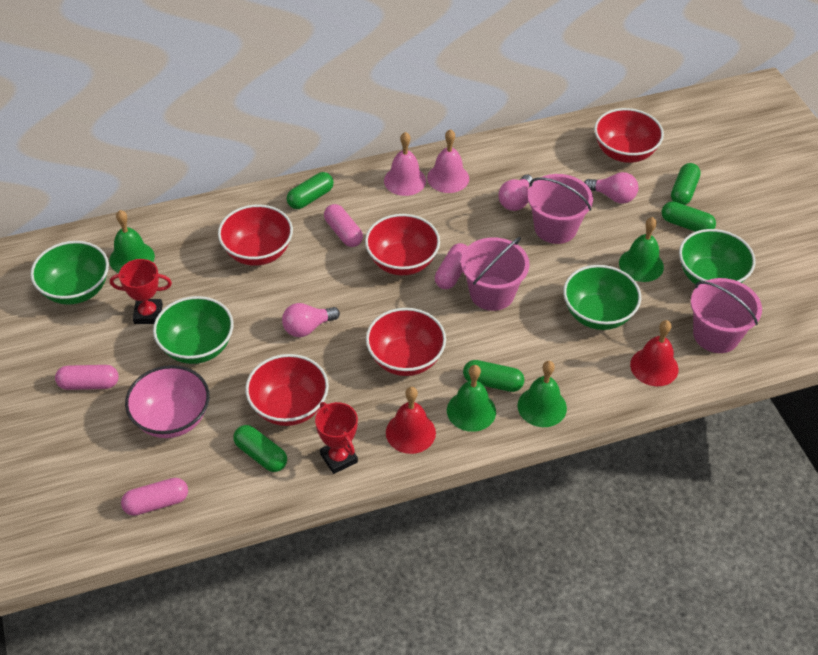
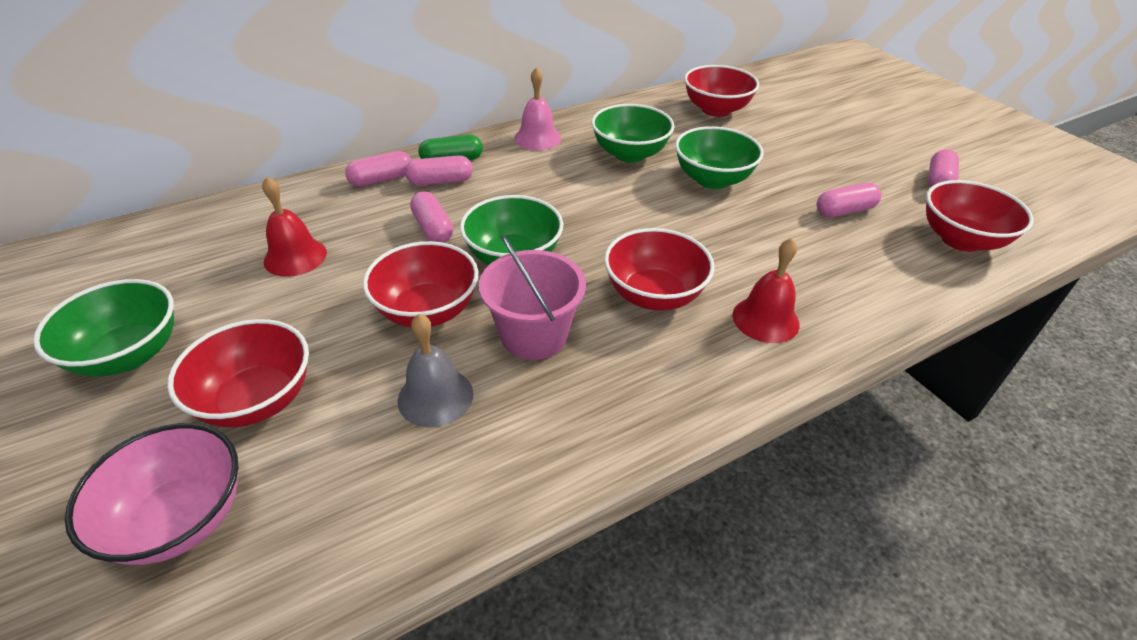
green bell: 4 -> 0
green capsule: 5 -> 1
grey bell: 0 -> 1
pink bell: 2 -> 1
pink bucket: 3 -> 1
pink capsule: 4 -> 5
pink light bulb: 3 -> 0
red trophy: 2 -> 0

